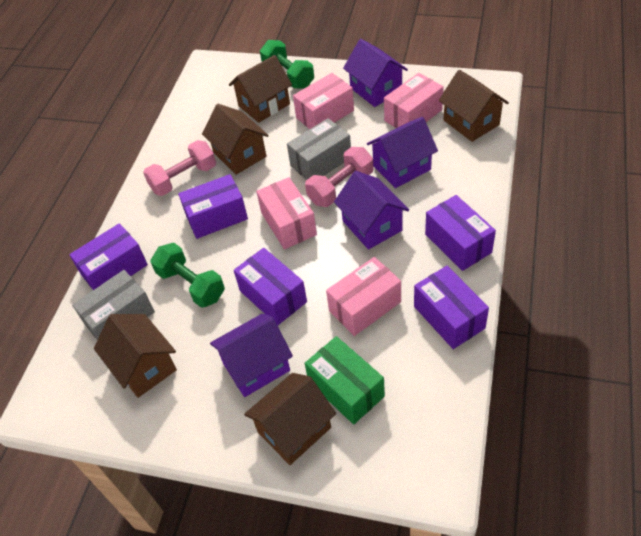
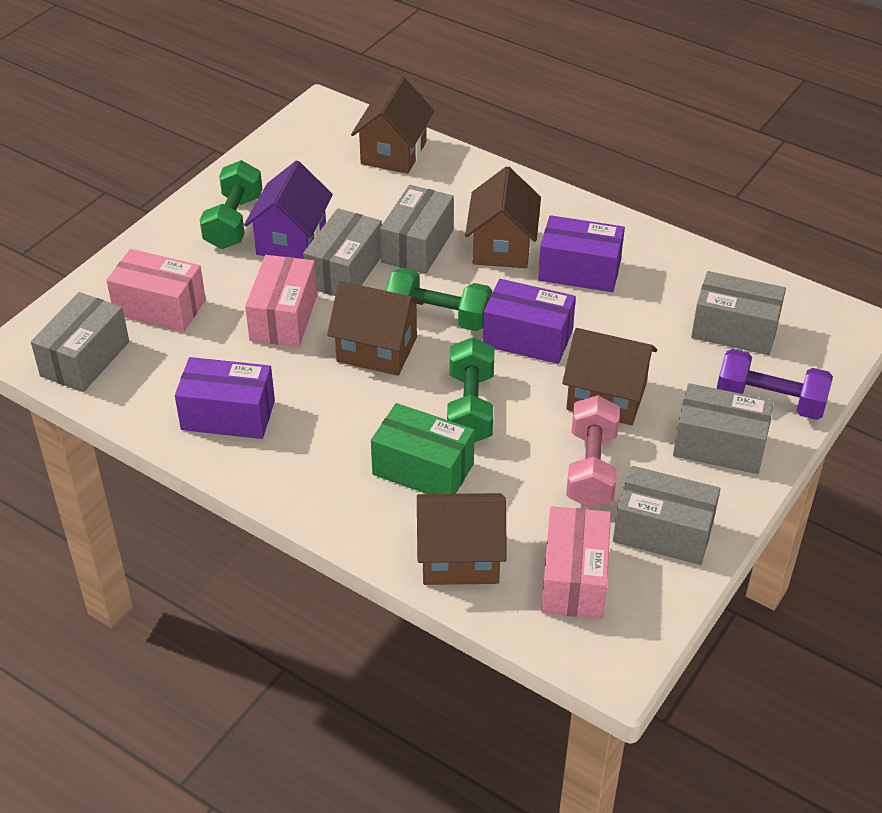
green dumbbell: 2 -> 3
grey box: 2 -> 6
pink box: 4 -> 3
pink dumbbell: 2 -> 1
purple box: 5 -> 3
purple dumbbell: 0 -> 1
purple house: 4 -> 1

